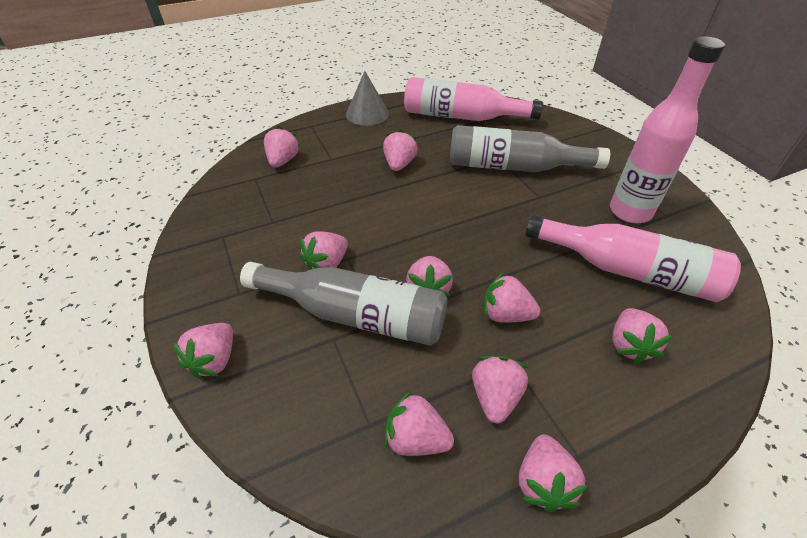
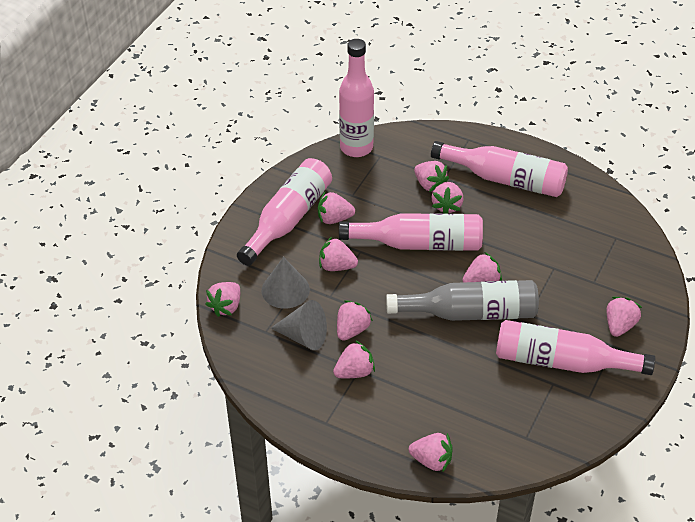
grey bottle: 2 -> 1
grey cone: 1 -> 2
pink bottle: 3 -> 5

